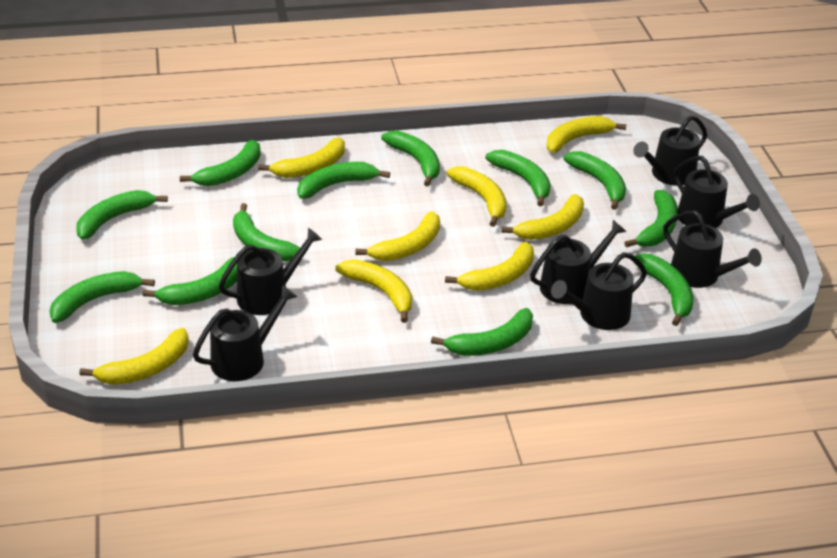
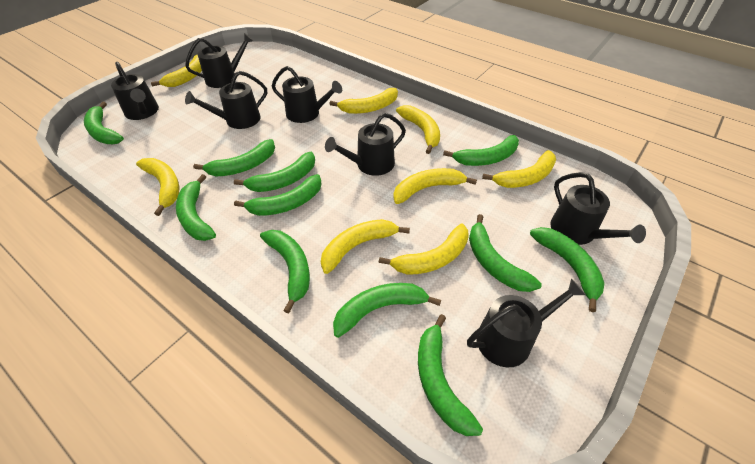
green banana: 12 -> 11

